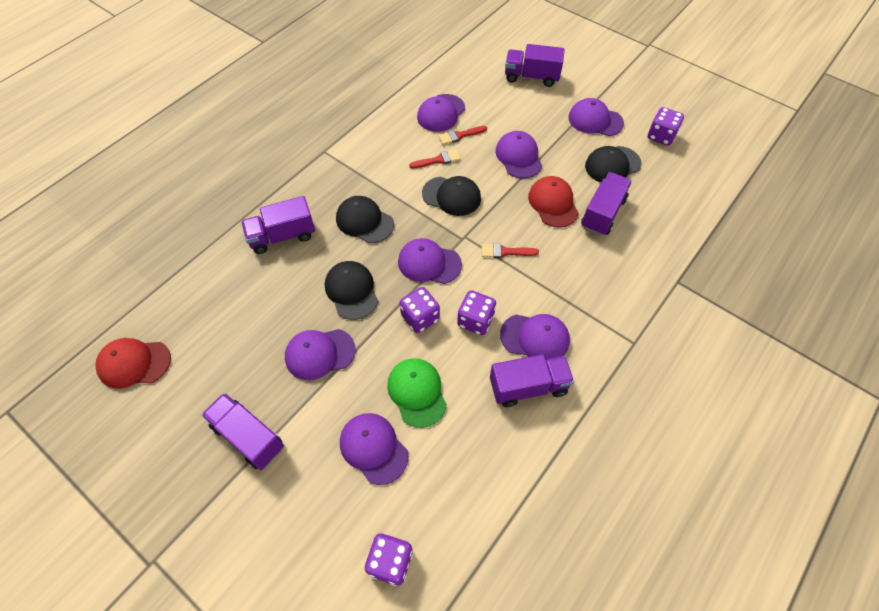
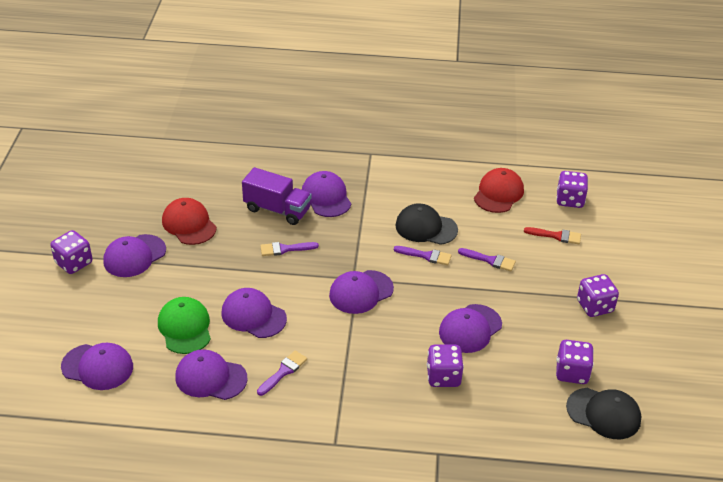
black cap: 4 -> 2
purple brush: 0 -> 4
purple dice: 4 -> 5
purple truck: 5 -> 1
red brush: 3 -> 1

